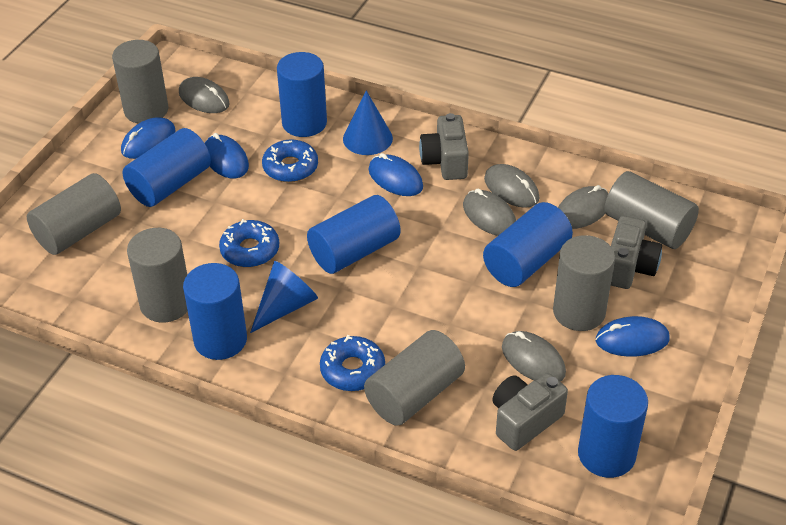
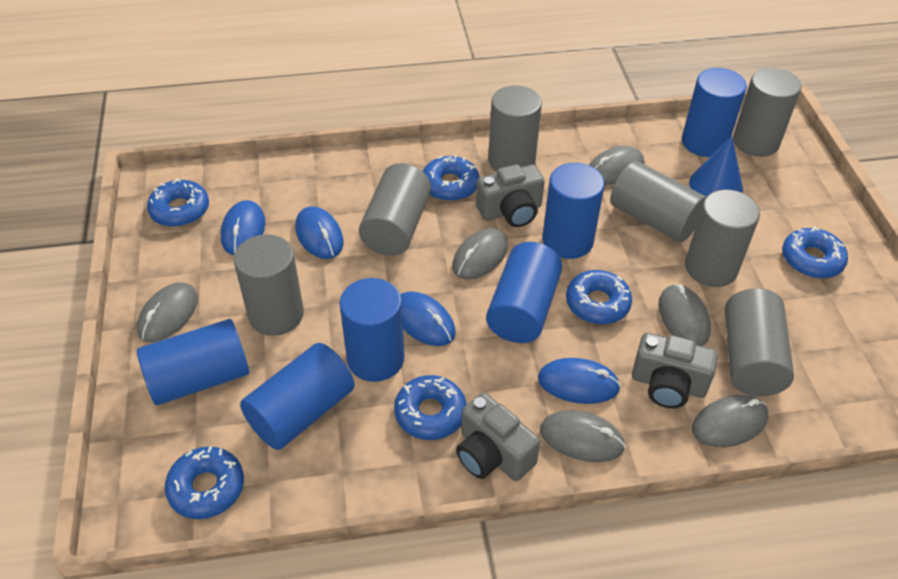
blue cone: 2 -> 1
blue donut: 3 -> 6
grey cylinder: 6 -> 7
grey mouse: 5 -> 6

